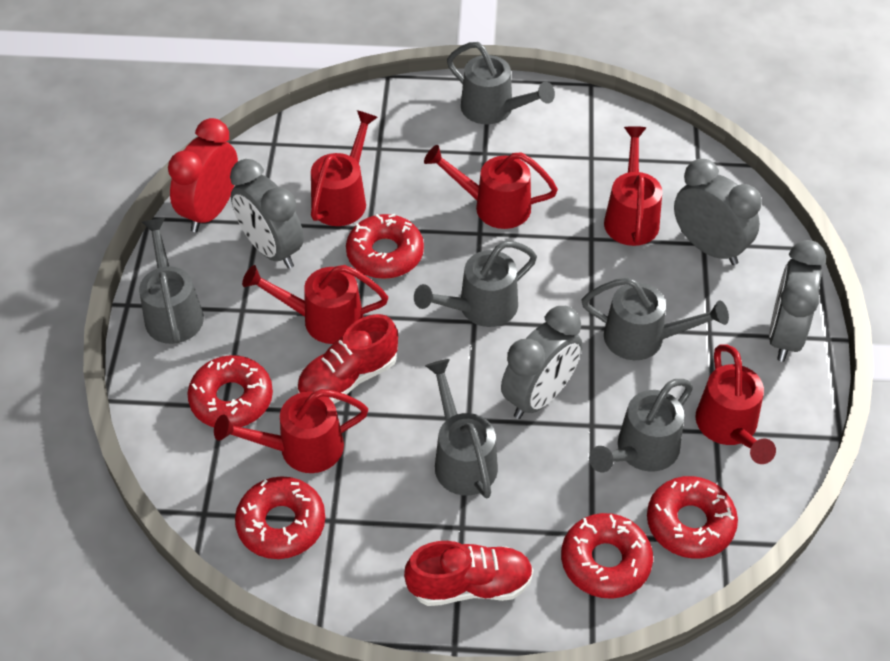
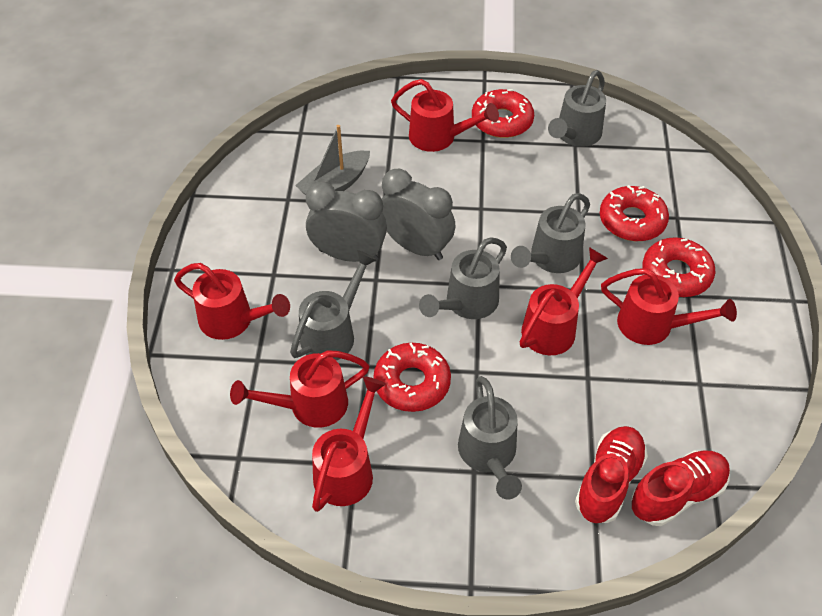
grey boat: 0 -> 1
grey clock: 4 -> 2
grey watering can: 6 -> 5
red clock: 1 -> 0
red donut: 5 -> 4

